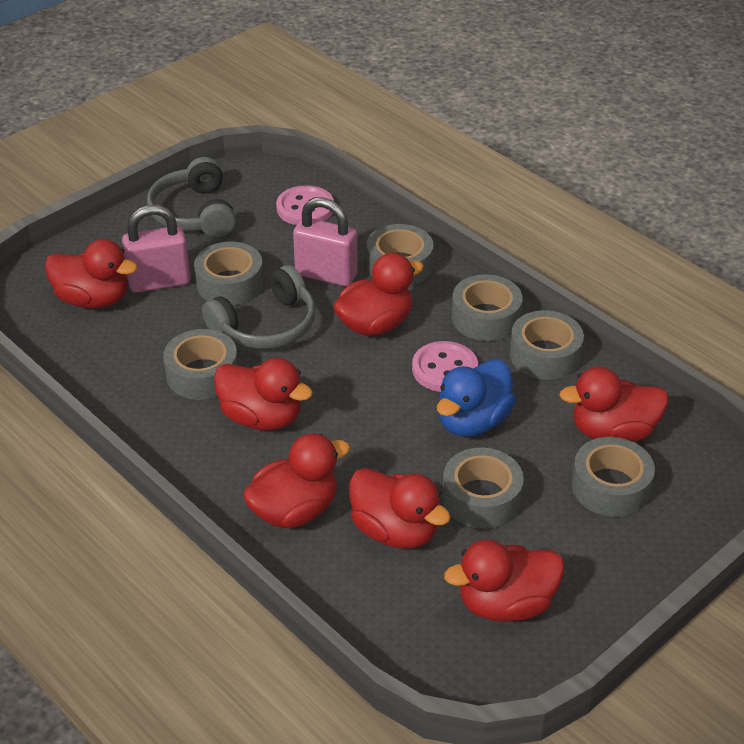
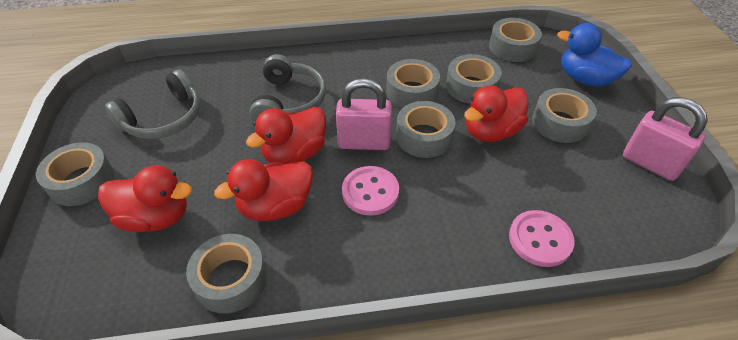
red duck: 7 -> 4

